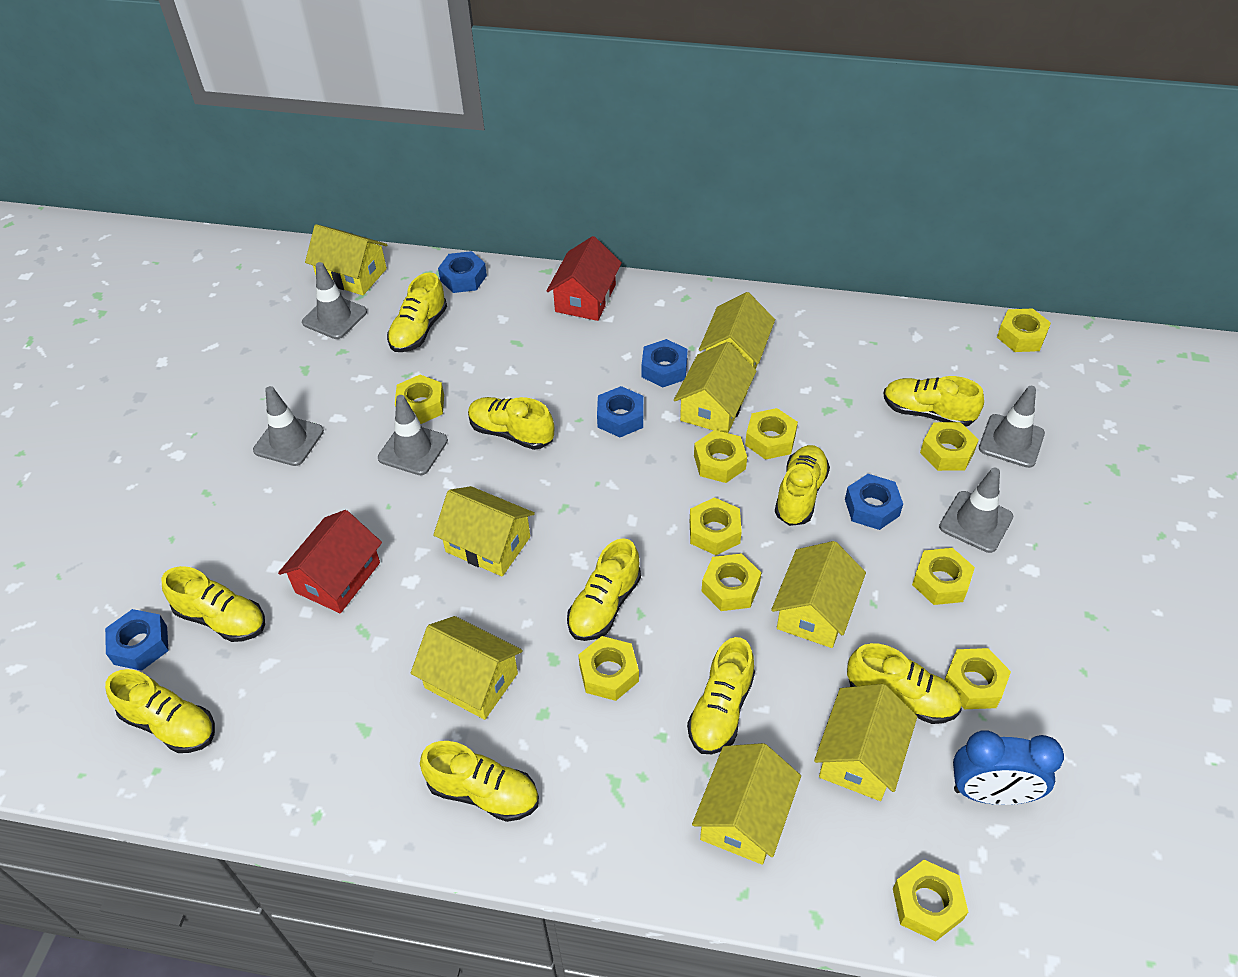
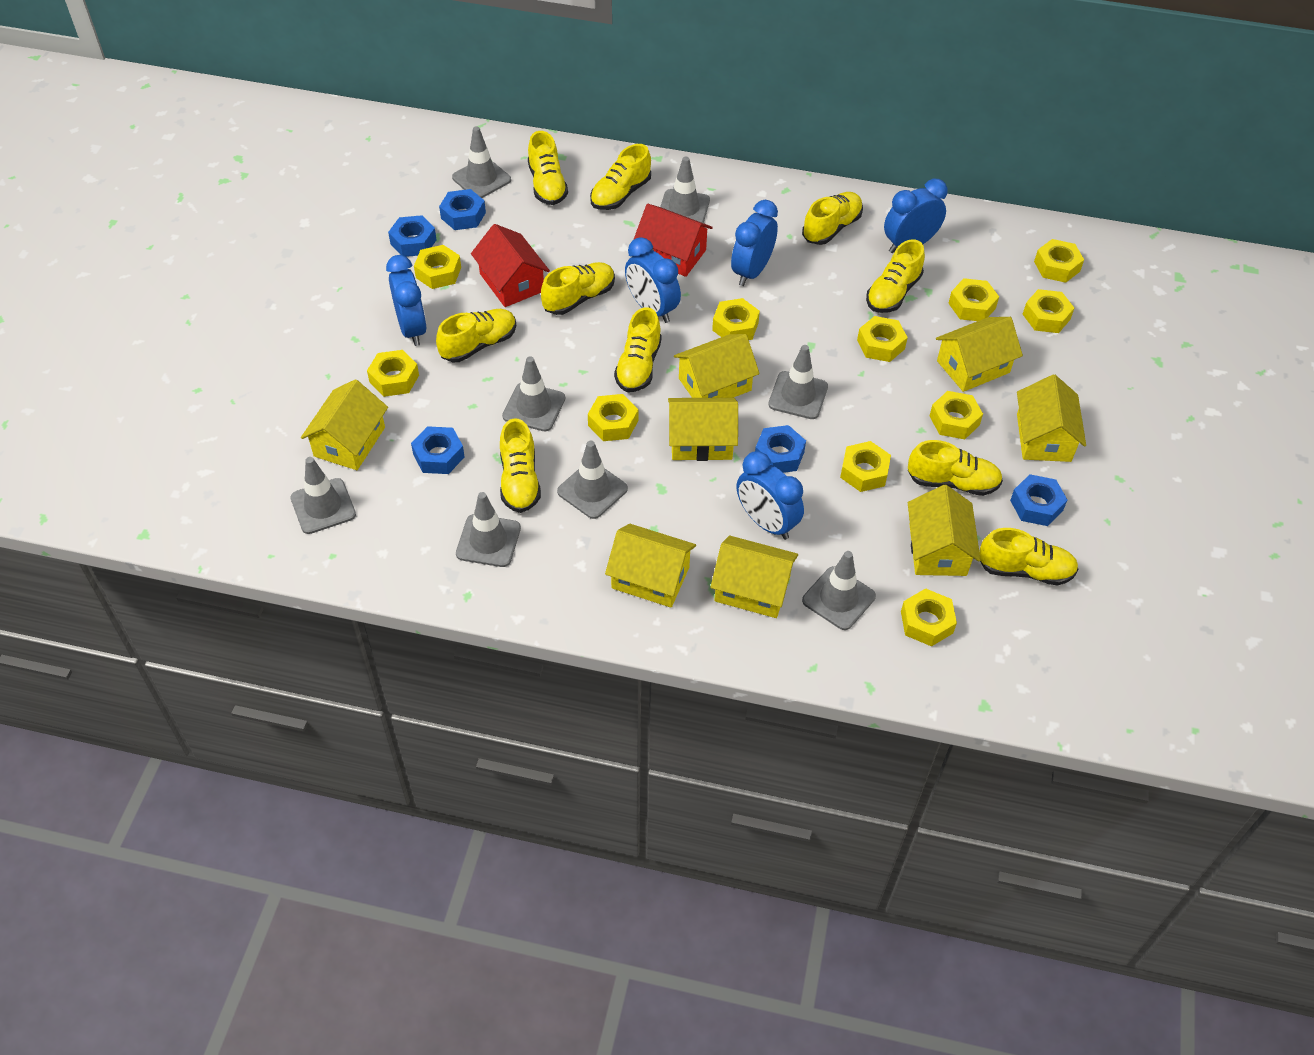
blue clock: 1 -> 5
grey traffic cone: 5 -> 8

